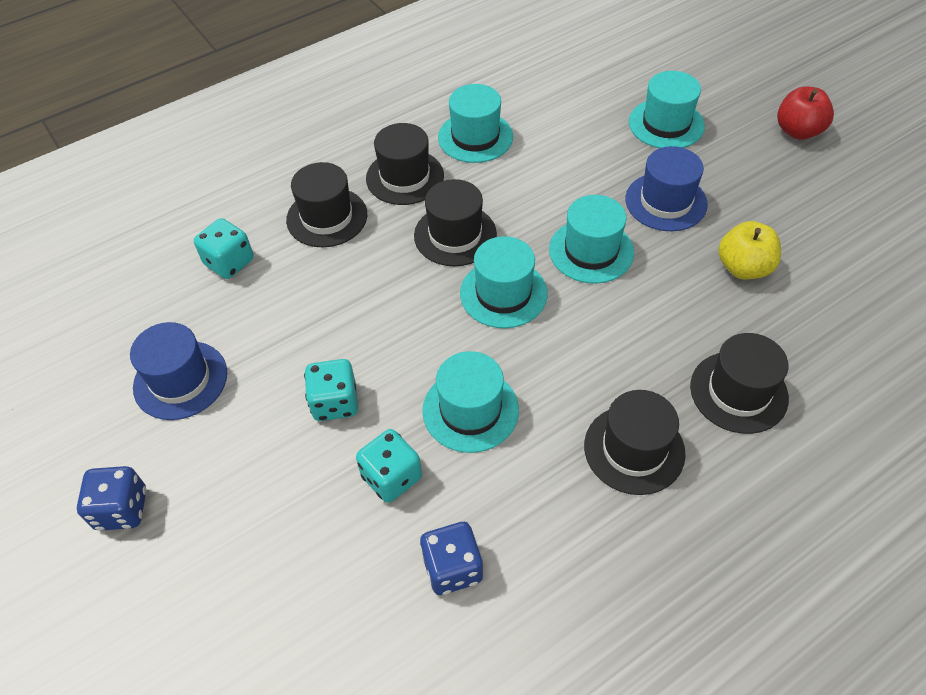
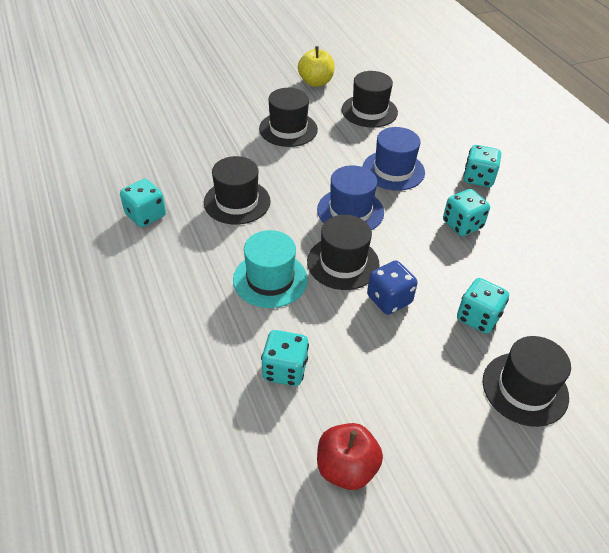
blue dice: 2 -> 1
turquoise dice: 3 -> 5
turquoise hat: 5 -> 1

